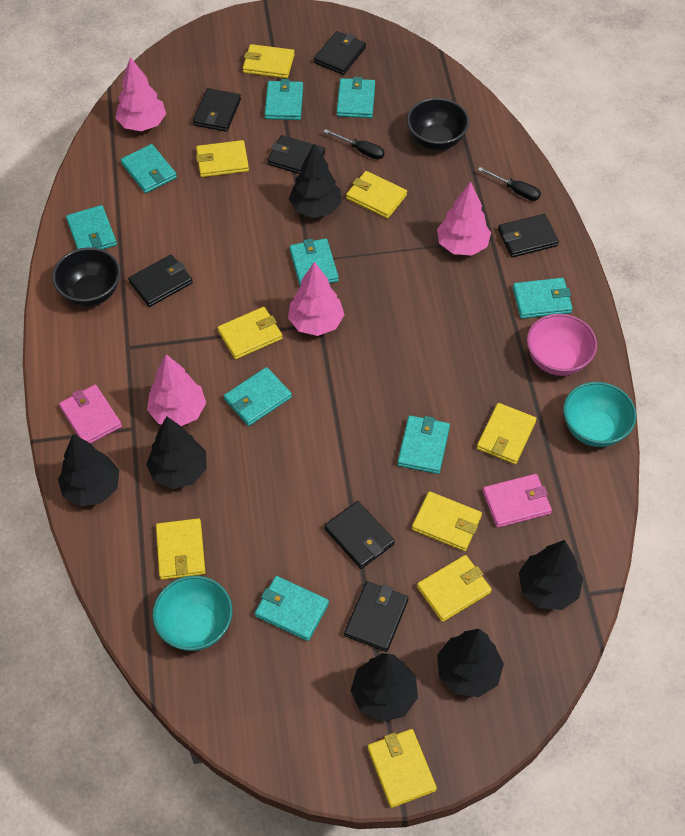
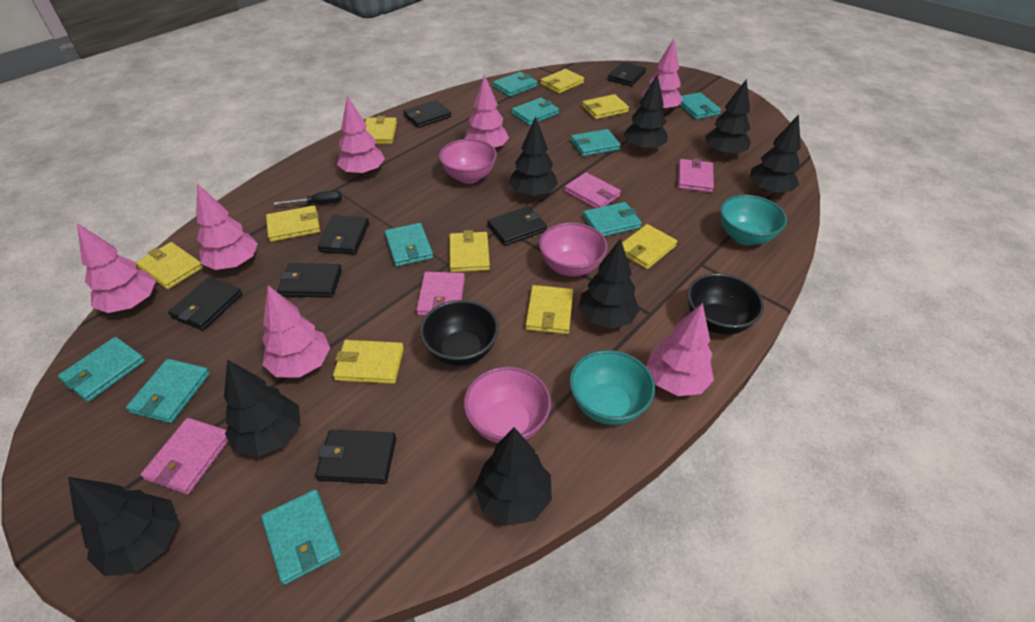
black screwdriver: 2 -> 1
black tree: 6 -> 8
pink bowl: 1 -> 3
pink tree: 4 -> 7
pink wallet: 2 -> 4

